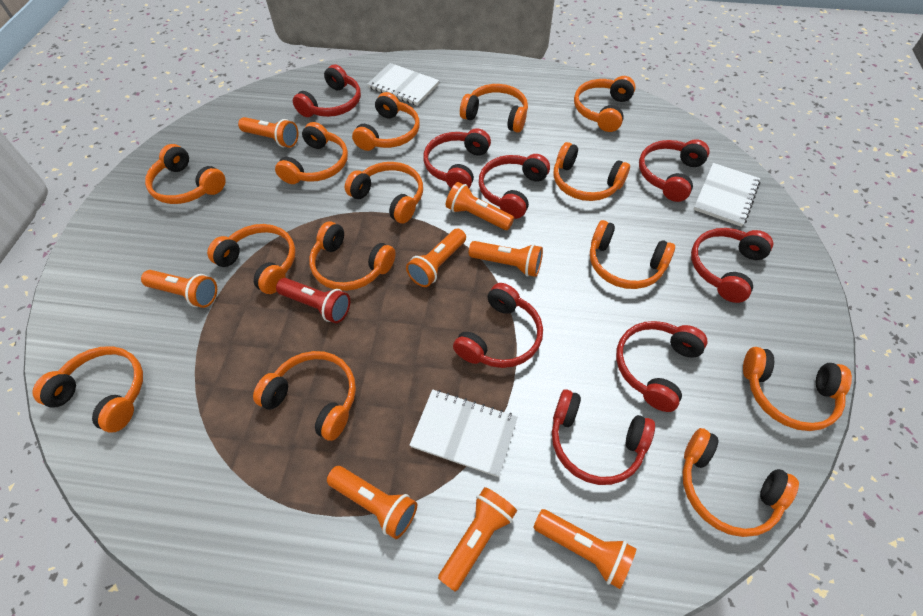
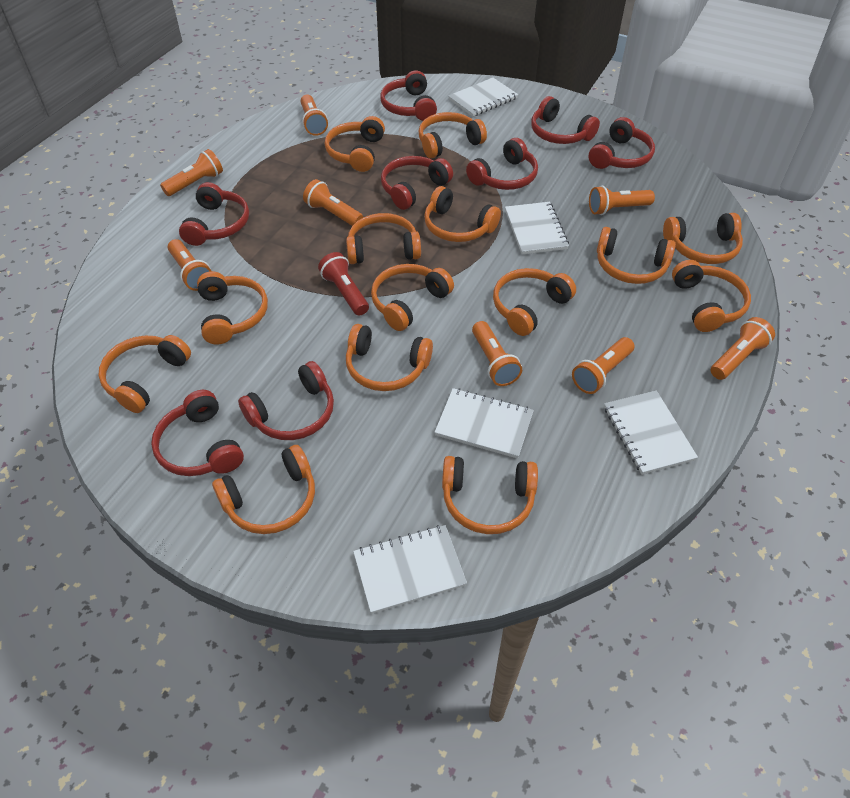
white notebook: 3 -> 5

